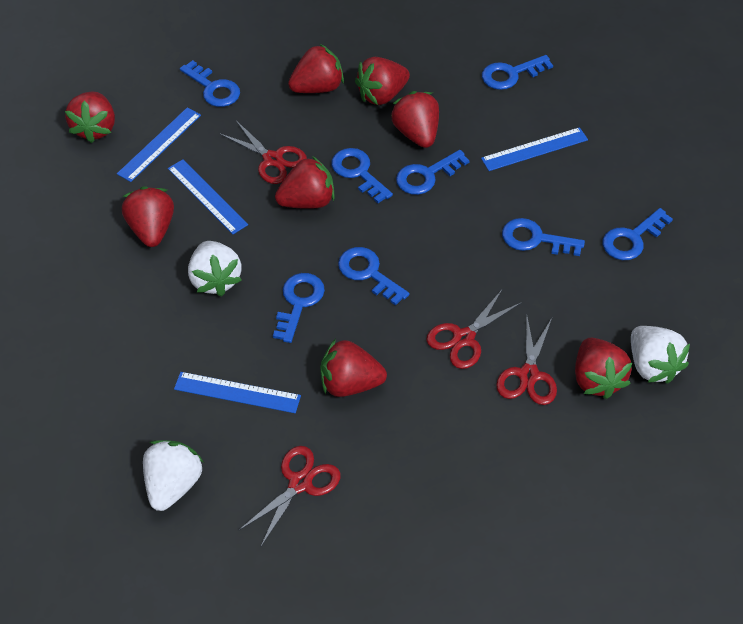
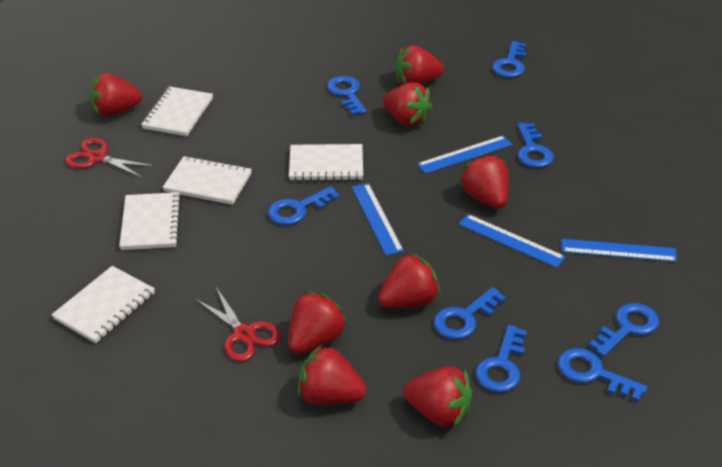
red scissors: 4 -> 2
white notebook: 0 -> 5
white strawberry: 3 -> 0

